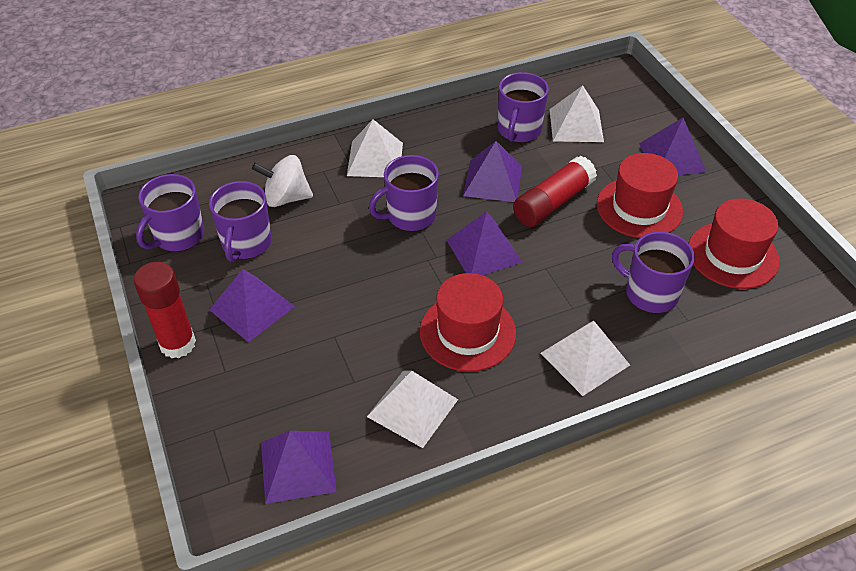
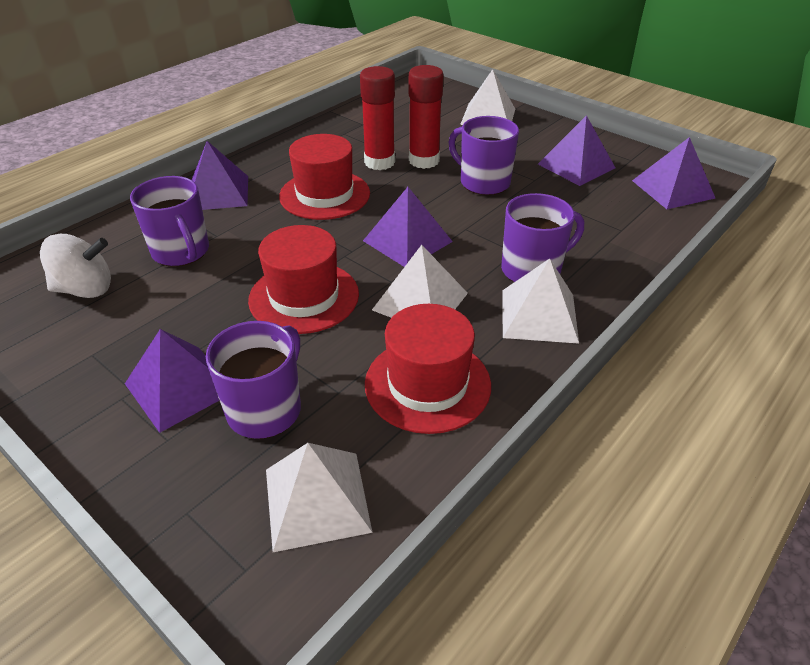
purple mug: 5 -> 4

